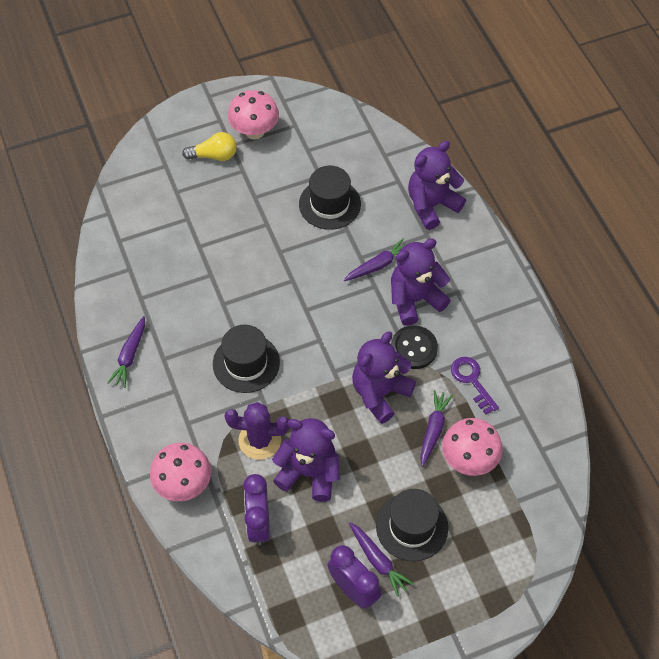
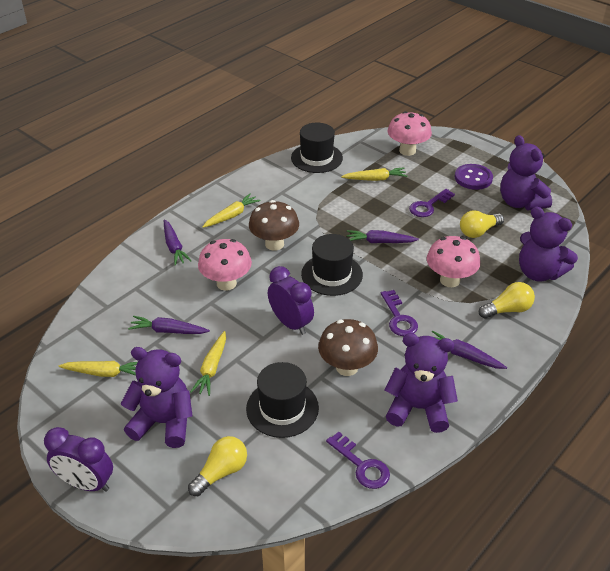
black button: 1 -> 0
brown mushroom: 0 -> 2
purple button: 0 -> 1
purple cactus: 1 -> 0
purple key: 1 -> 3
yellow carrot: 0 -> 4
yellow light bulb: 1 -> 3

